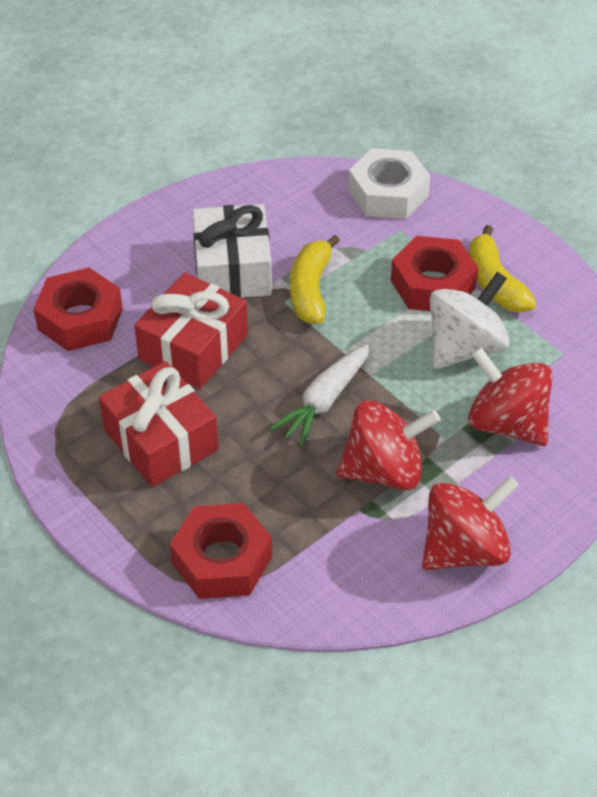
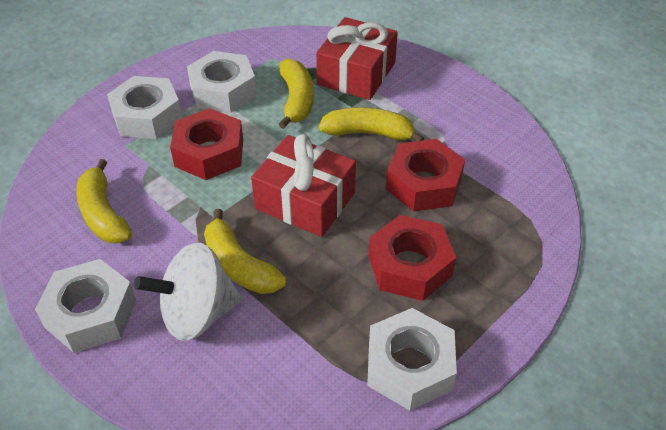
red spinning top: 3 -> 0
white carrot: 1 -> 0
white gift: 1 -> 0
white nut: 1 -> 4
yellow banana: 2 -> 4

